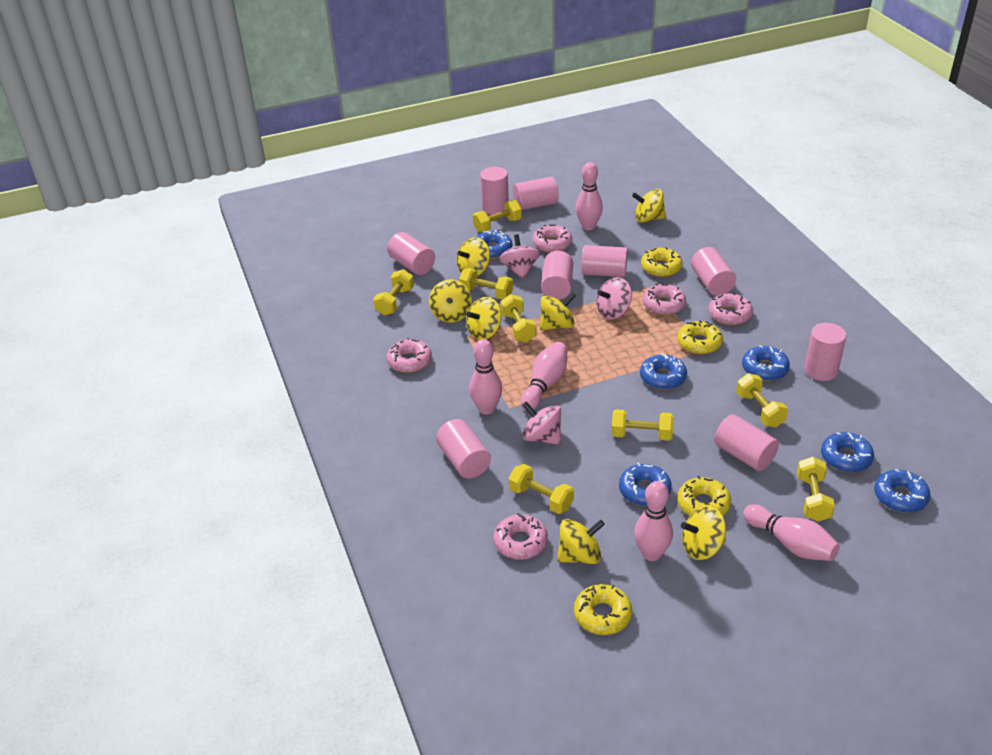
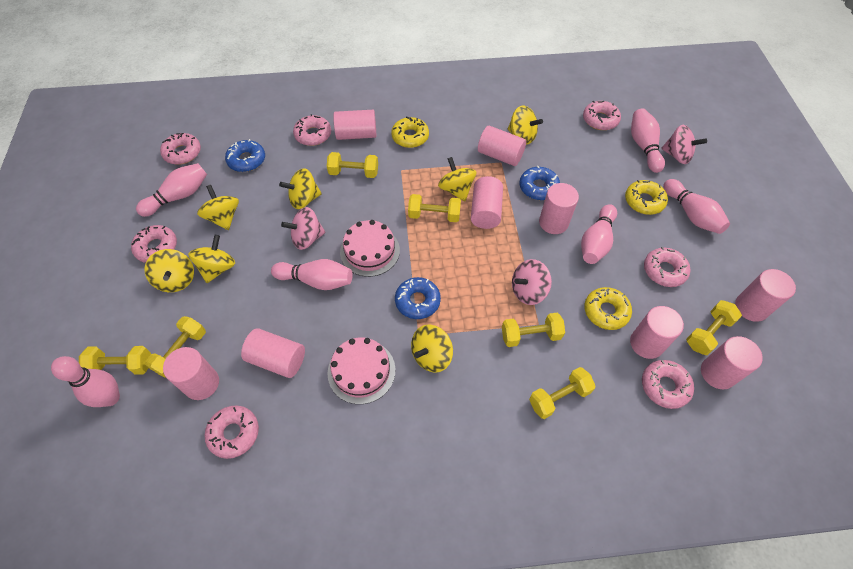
blue donut: 6 -> 3
pink bowling pin: 5 -> 6
pink cake: 0 -> 2
pink donut: 5 -> 7
yellow donut: 4 -> 3
yellow dumbbell: 8 -> 7

